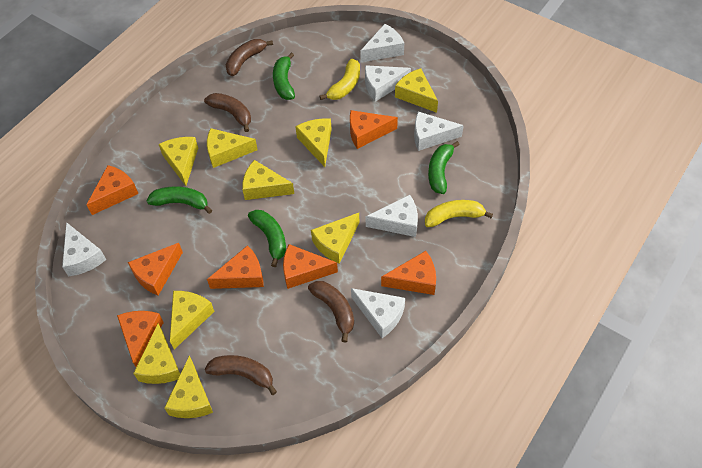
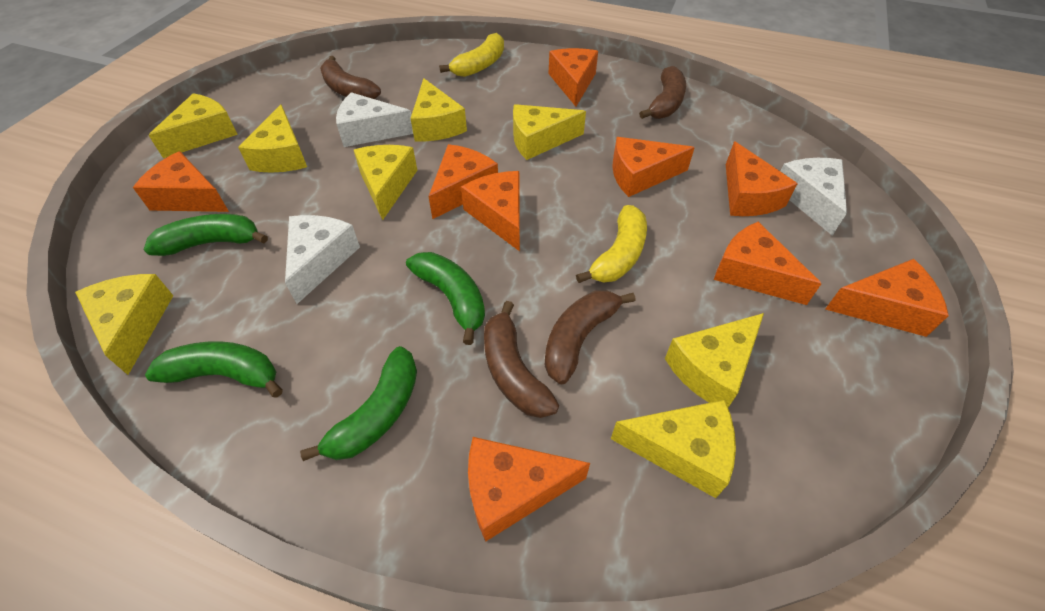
orange cheese: 7 -> 9
white cheese: 6 -> 3
yellow cheese: 9 -> 8

